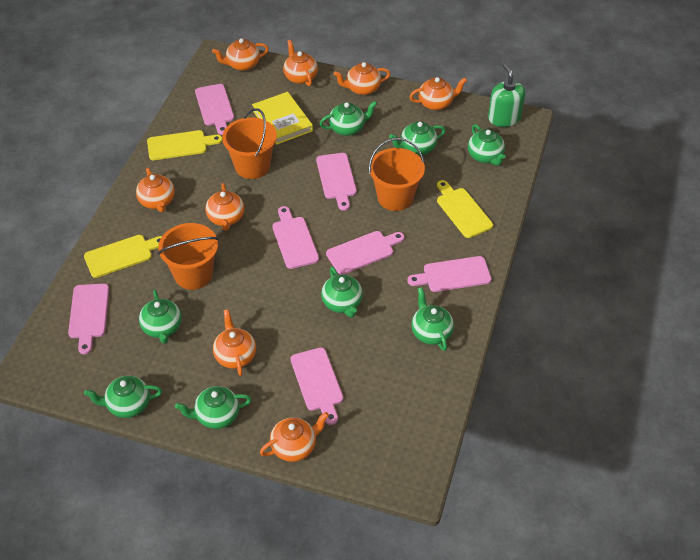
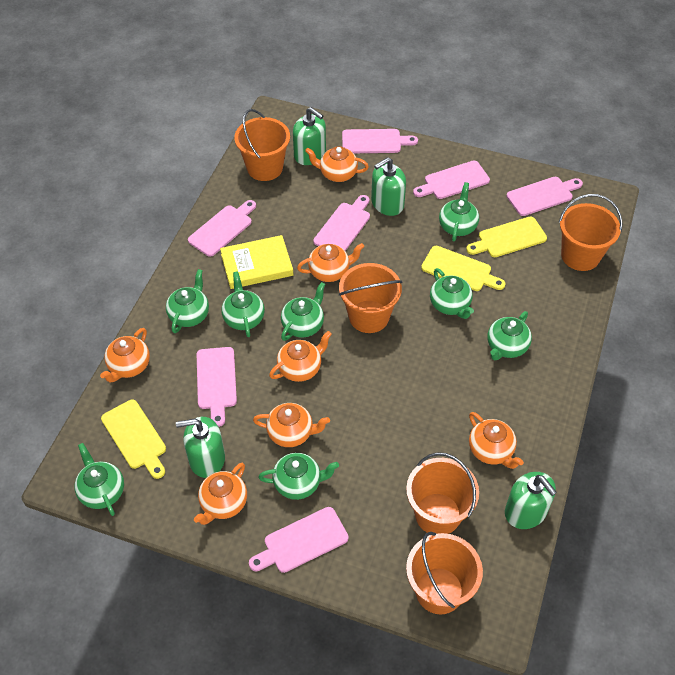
green soap dispenser: 1 -> 4
orange bucket: 3 -> 5
orange teapot: 8 -> 7

